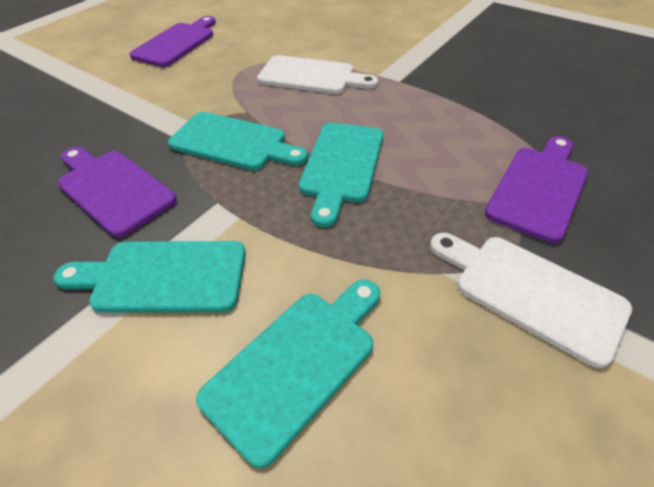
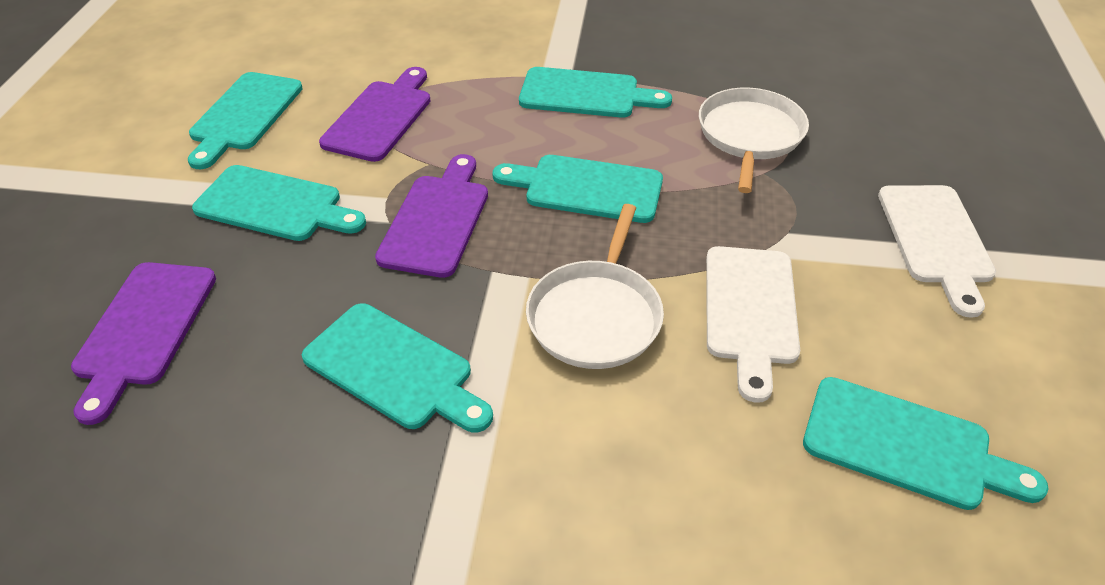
turquoise cutting board: 4 -> 6
white pan: 0 -> 2

